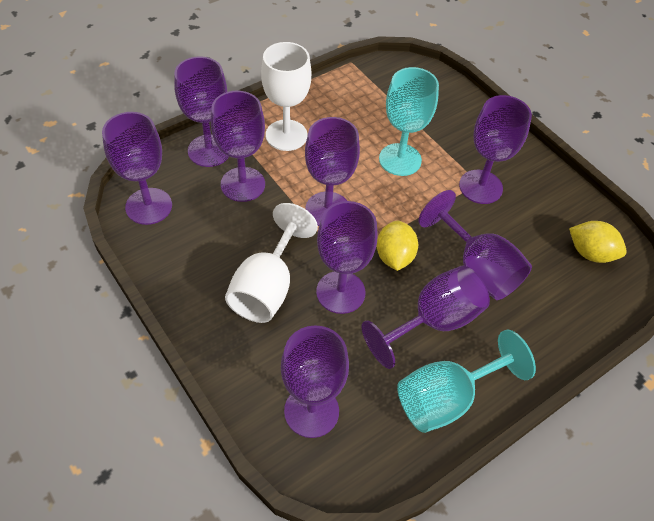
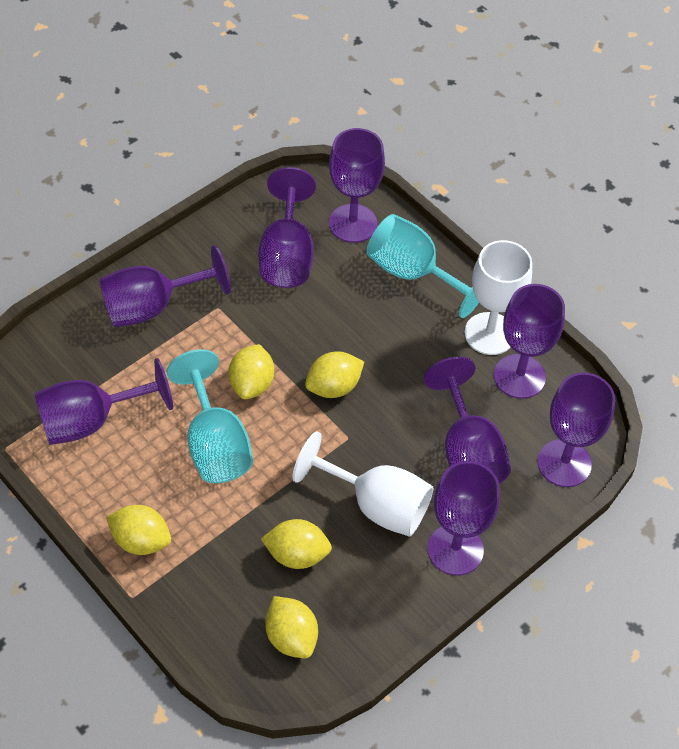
purple goblet: 9 -> 8
yellow lemon: 2 -> 5

